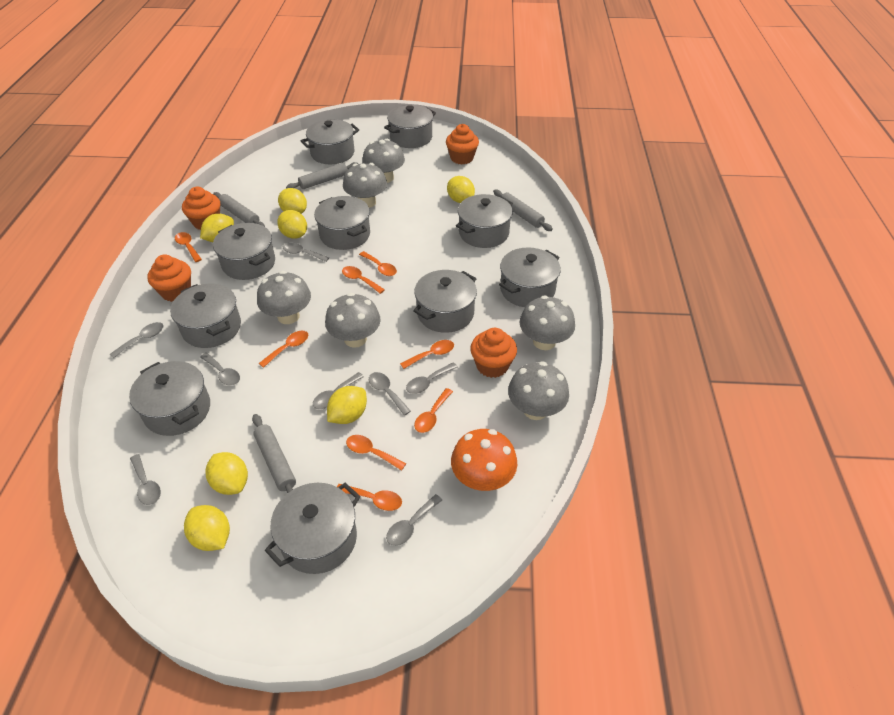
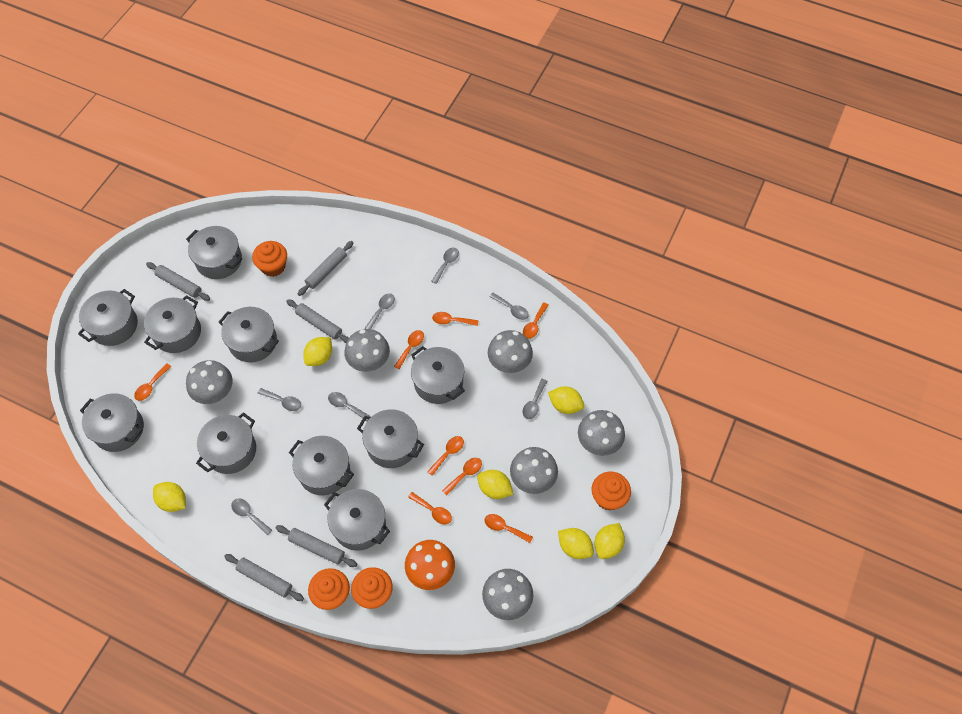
grey rolling pin: 4 -> 5
grey spoon: 8 -> 7
yellow lemon: 7 -> 6

